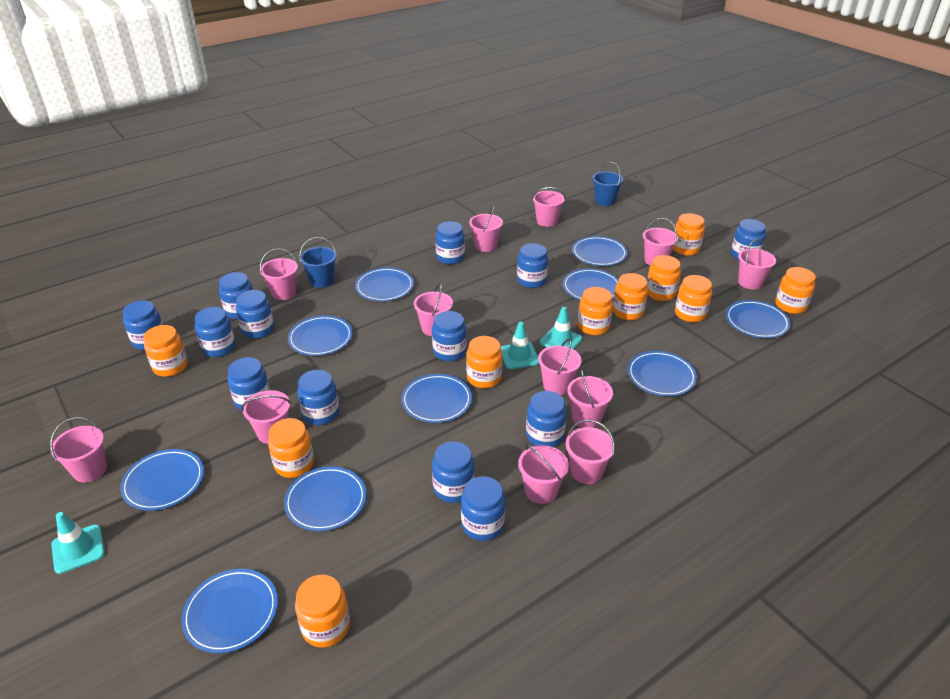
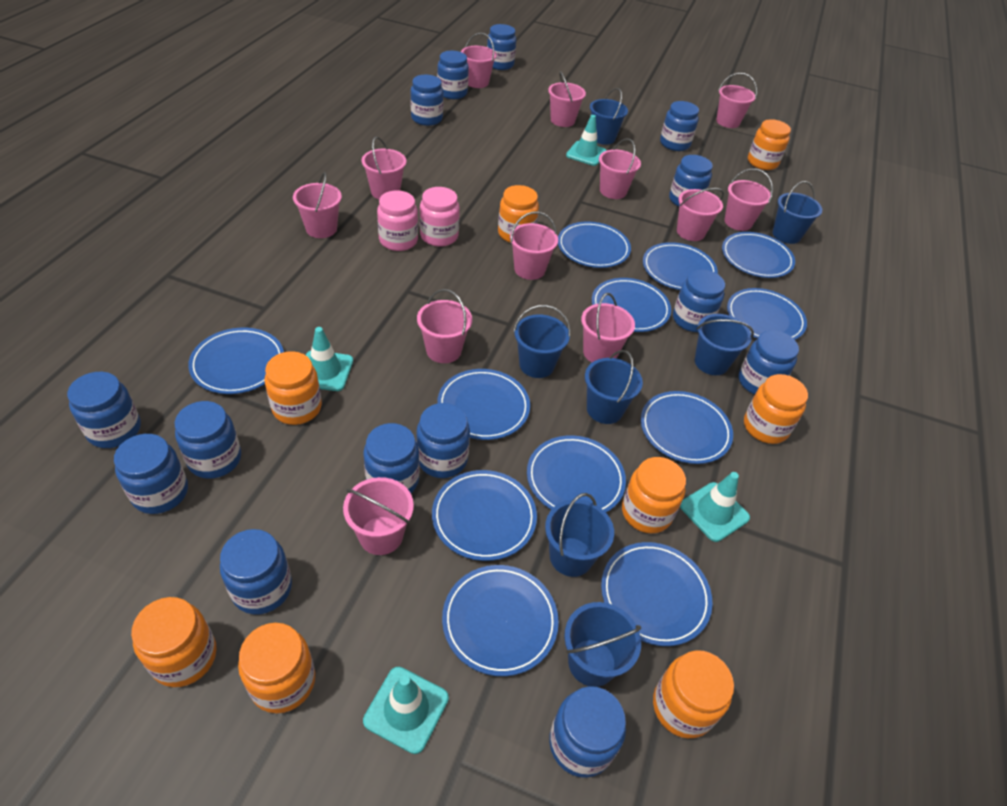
blue bucket: 2 -> 7
blue jar: 13 -> 14
blue plate: 10 -> 12
orange jar: 10 -> 8
pink jar: 0 -> 2
turquoise traffic cone: 3 -> 4

